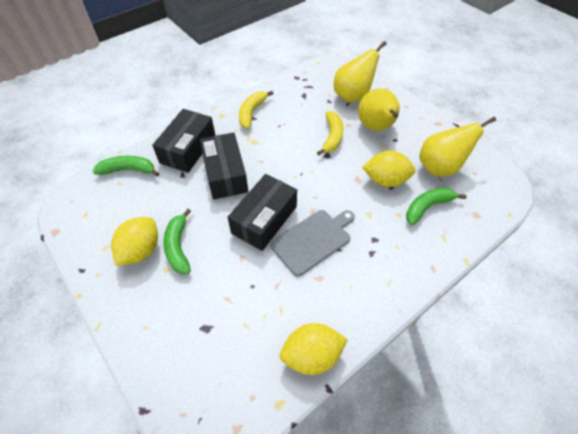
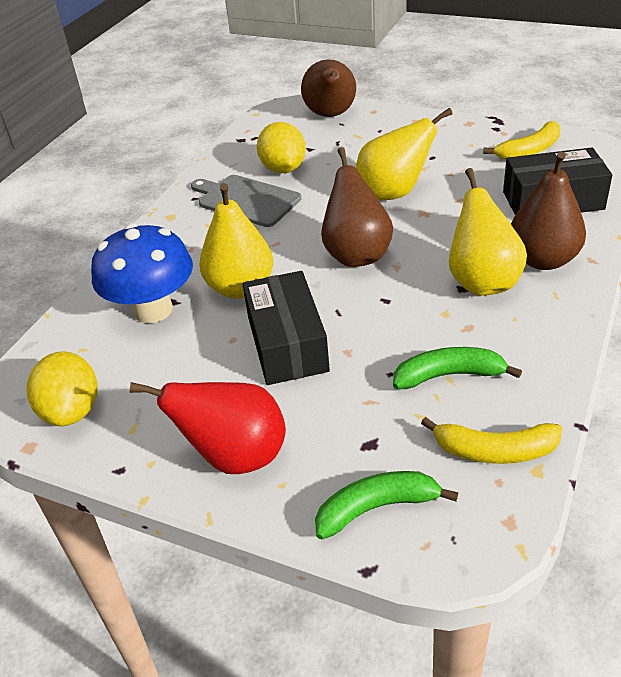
black box: 3 -> 2
blue mushroom: 0 -> 1
brown pear: 0 -> 3
green banana: 3 -> 2
red pear: 0 -> 1
yellow lemon: 3 -> 2

